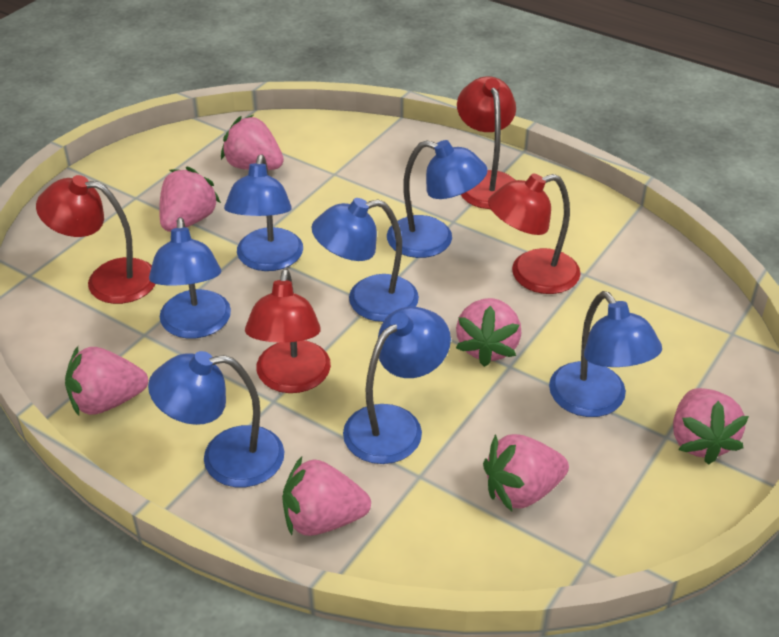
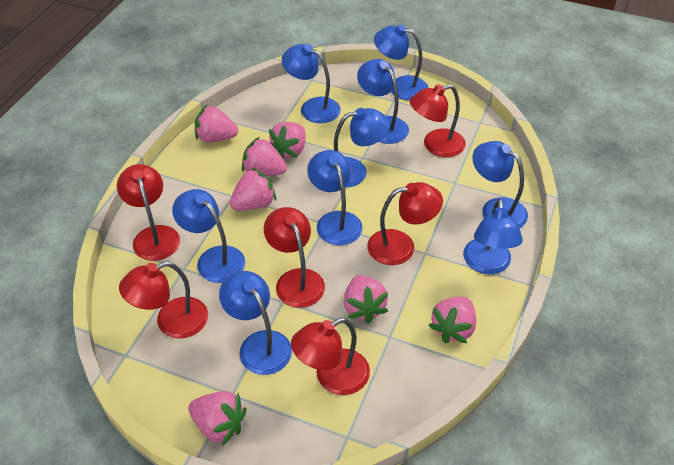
blue lamp: 7 -> 9
red lamp: 4 -> 6

